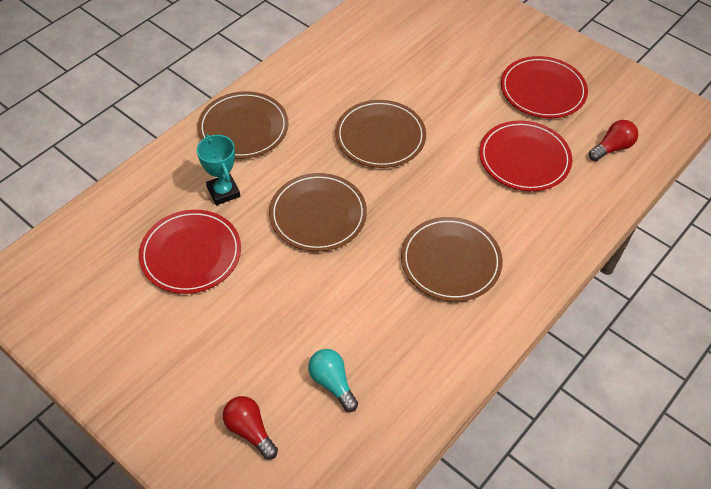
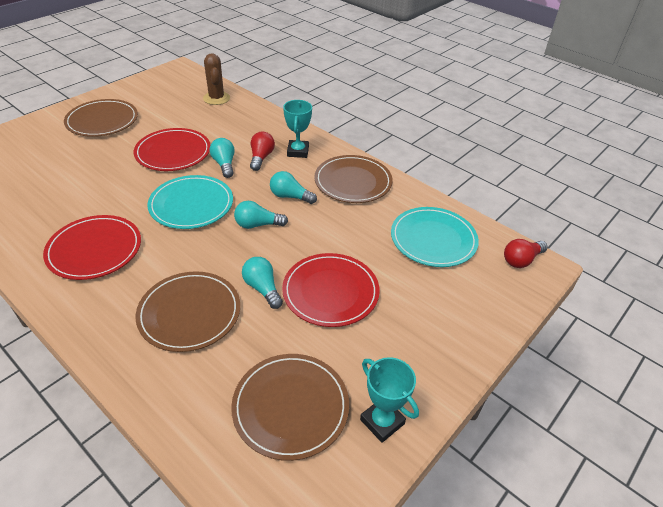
brown cactus: 0 -> 1
turquoise light bulb: 1 -> 4
turquoise plate: 0 -> 2
turquoise trophy: 1 -> 2

